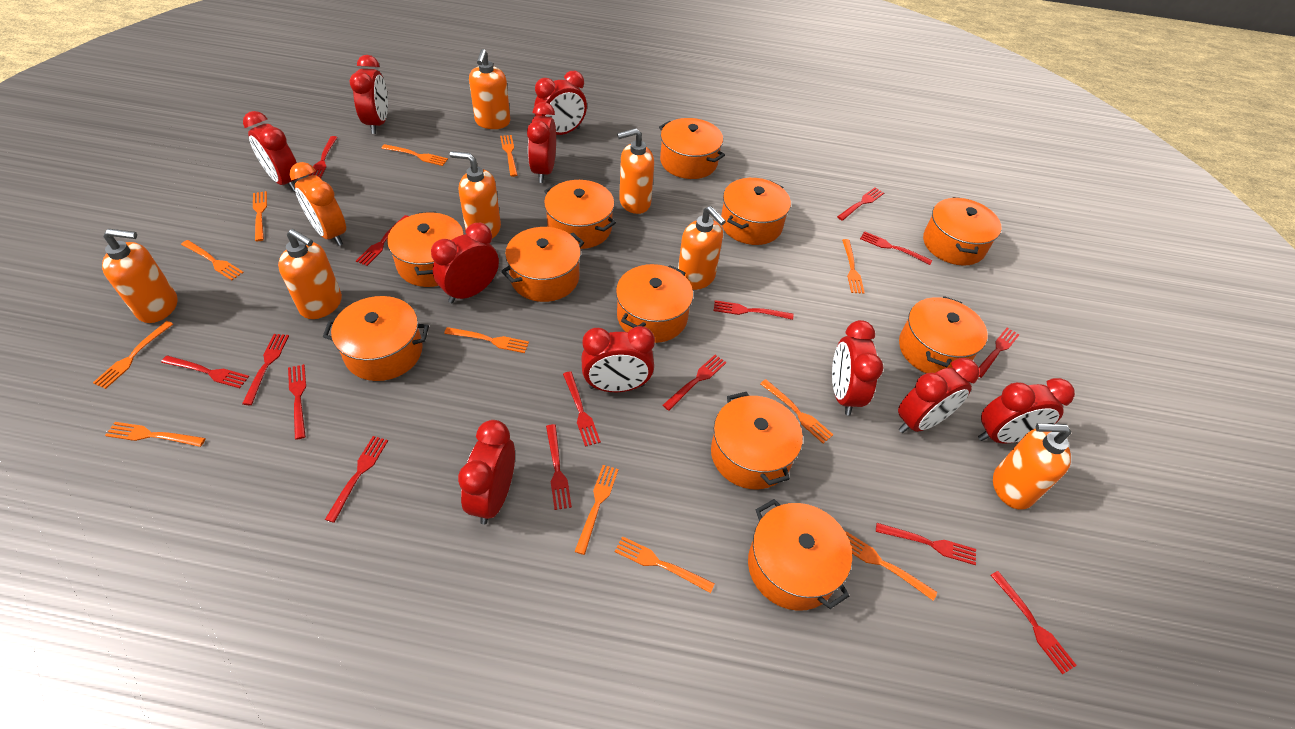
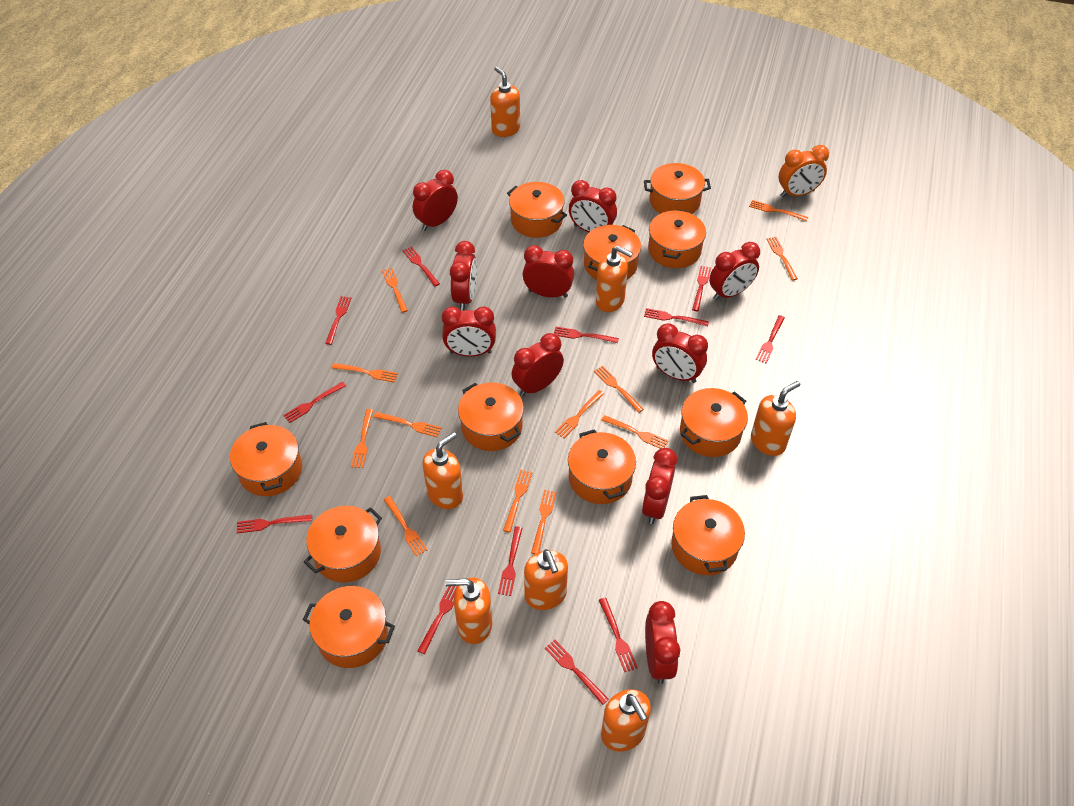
red fork: 15 -> 12

